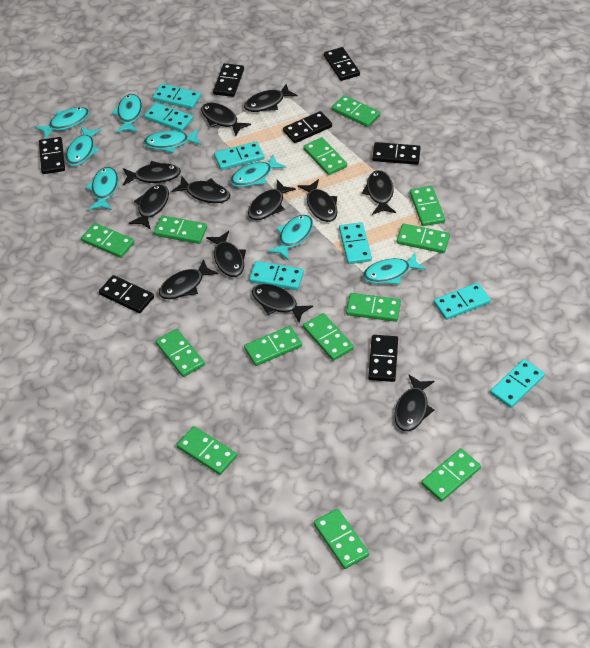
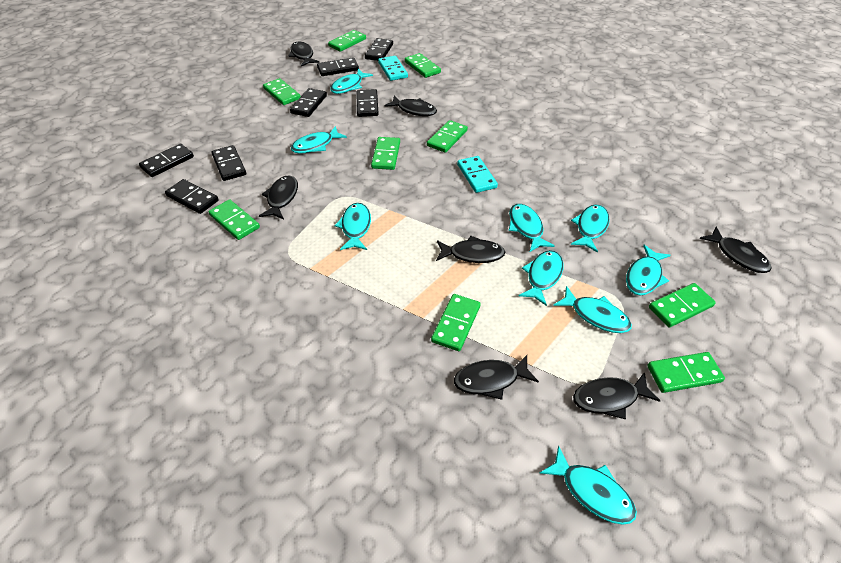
black fish: 12 -> 7
green domino: 13 -> 9
turquoise domino: 7 -> 2
turquoise fish: 8 -> 9

